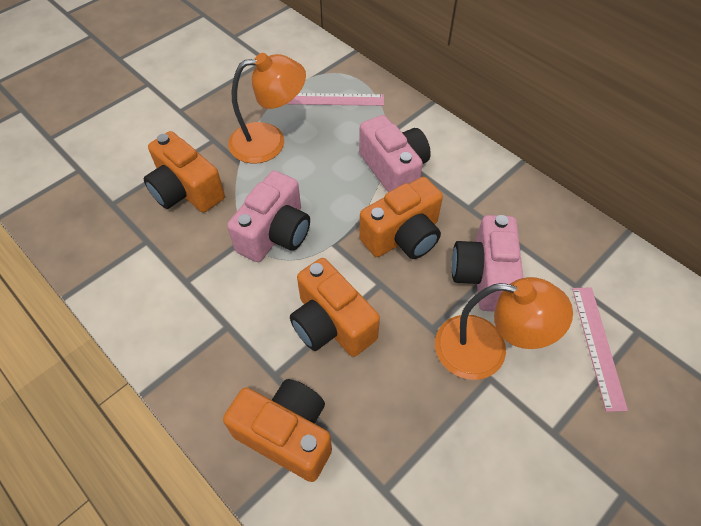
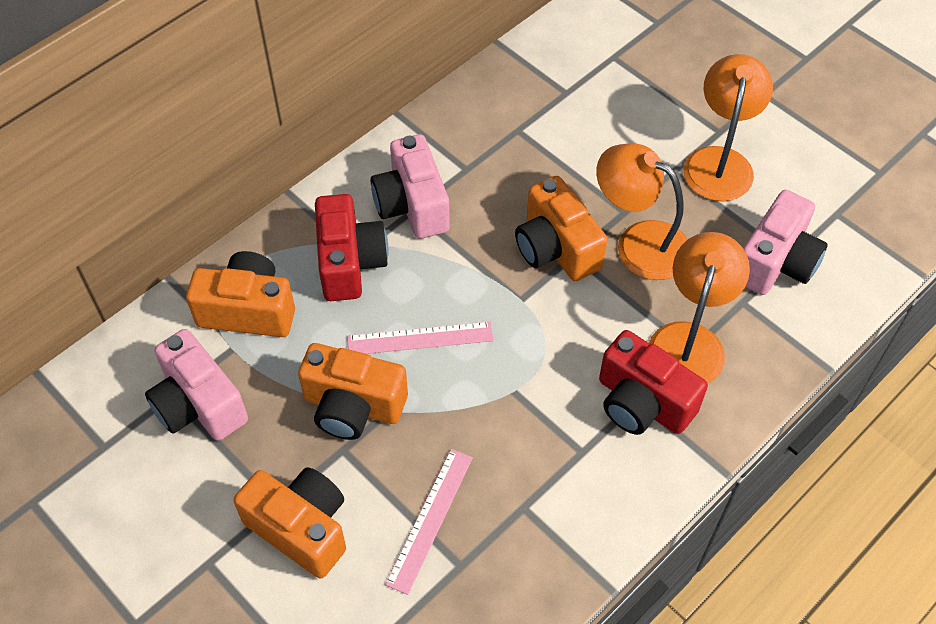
orange lamp: 2 -> 3
red camera: 0 -> 2

